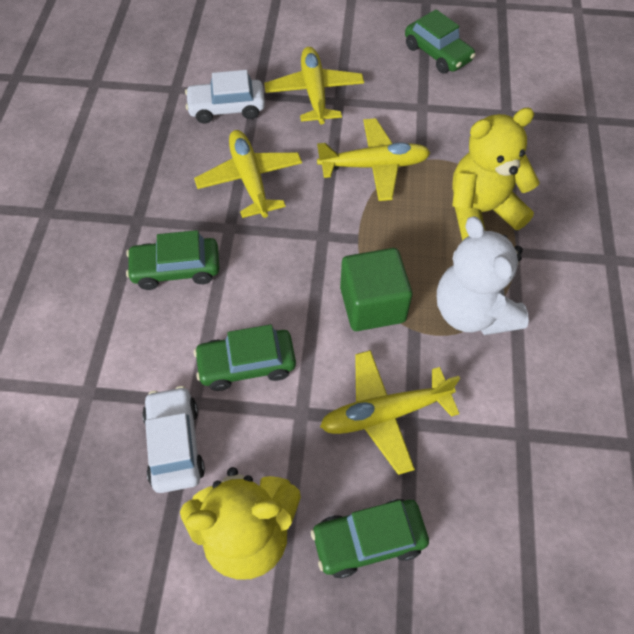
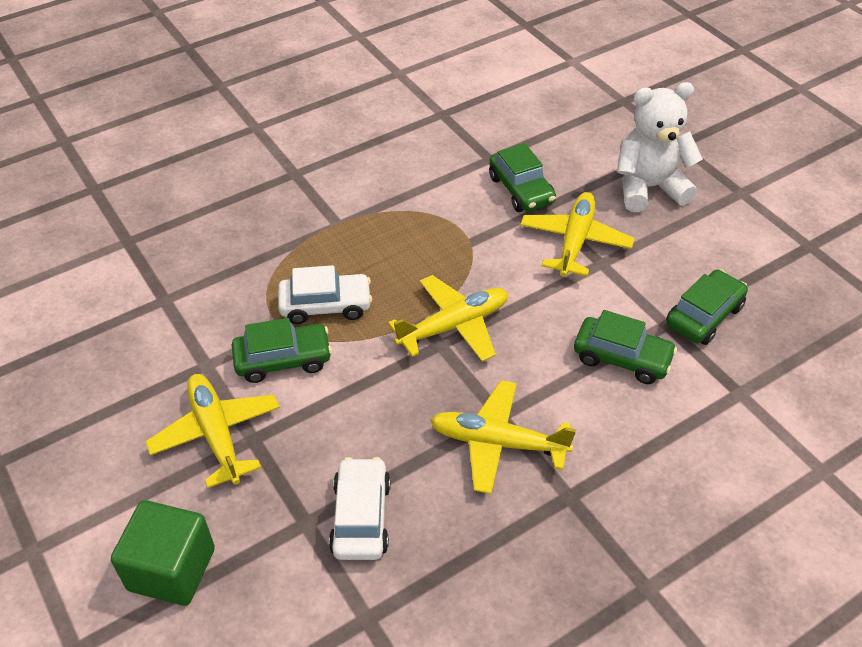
yellow teddy bear: 2 -> 0

